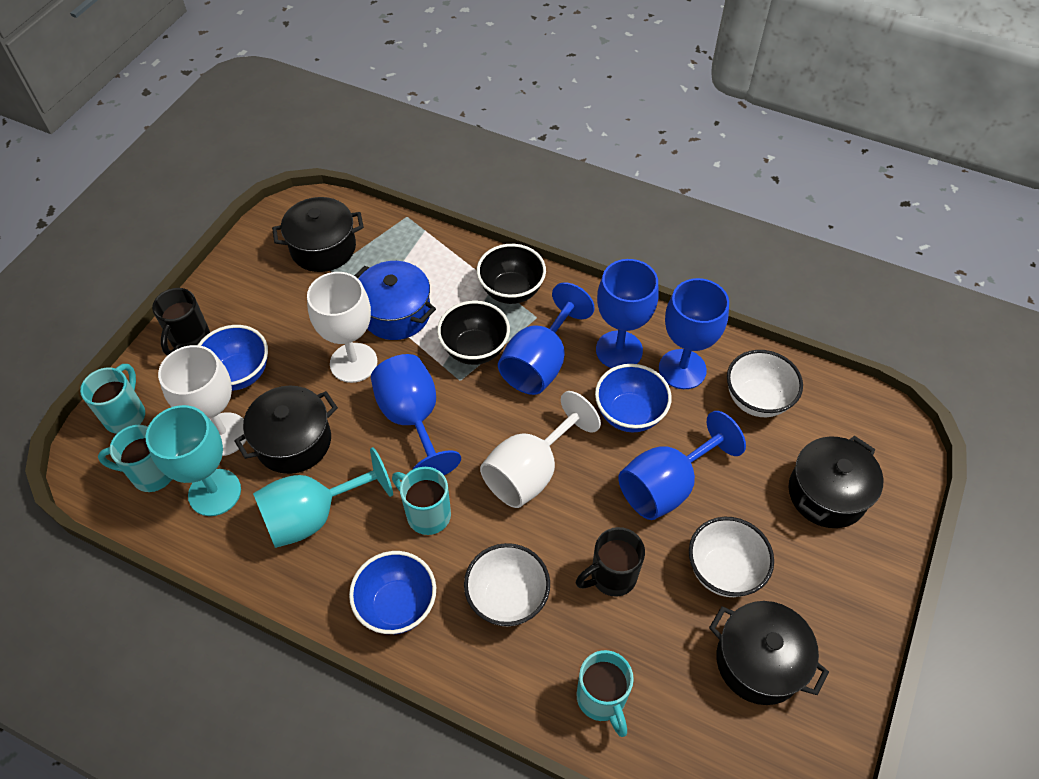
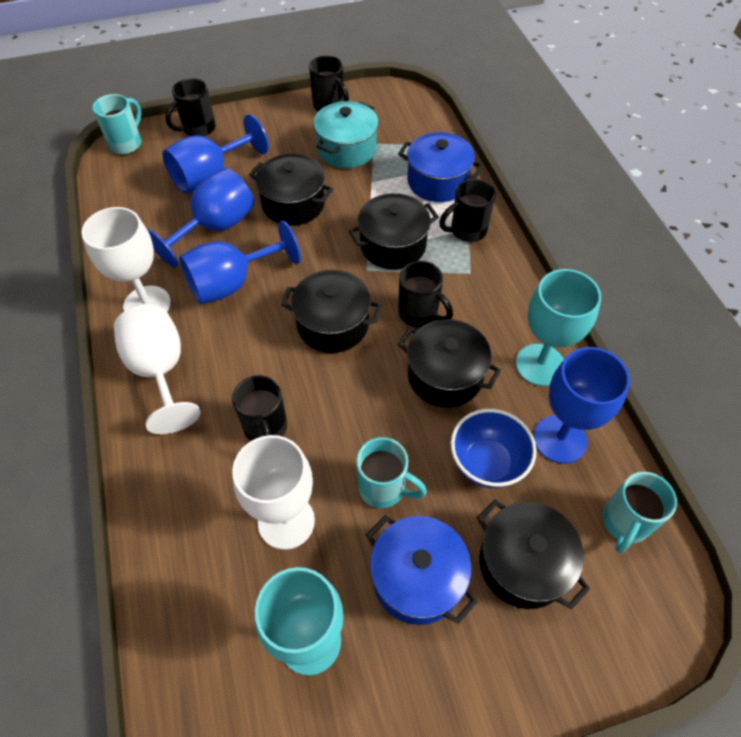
black bowl: 2 -> 0
black mug: 2 -> 5
black pot: 4 -> 5
blue bowl: 3 -> 1
blue goblet: 5 -> 4
blue pot: 1 -> 2
turquoise mug: 4 -> 3
turquoise pot: 0 -> 1
white bowl: 3 -> 0

